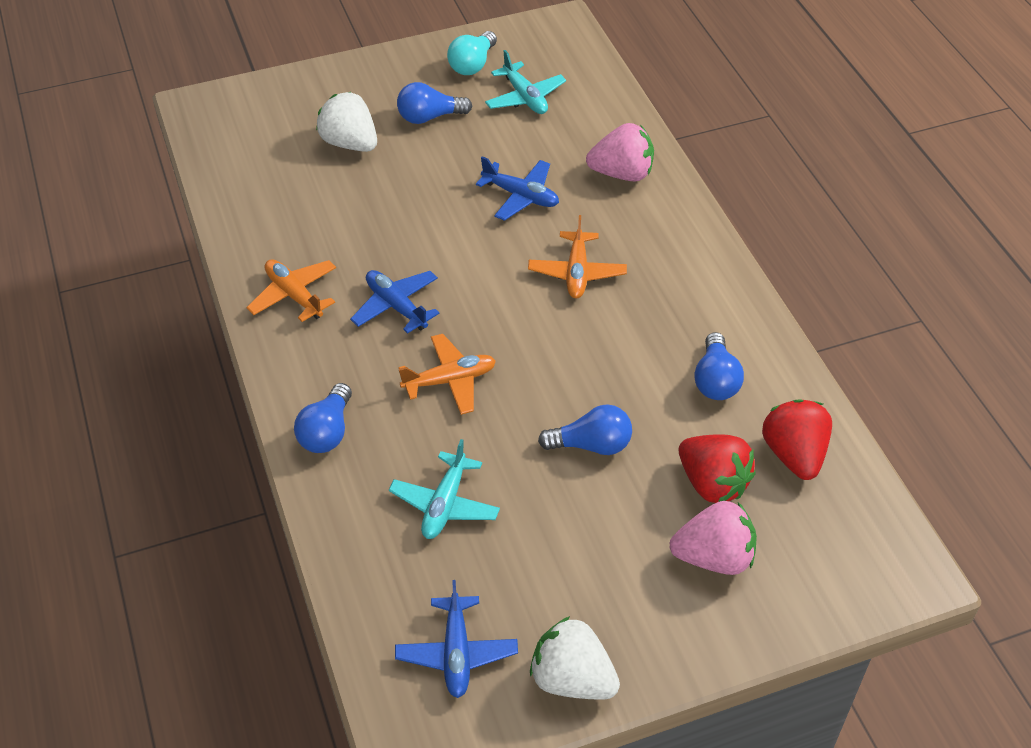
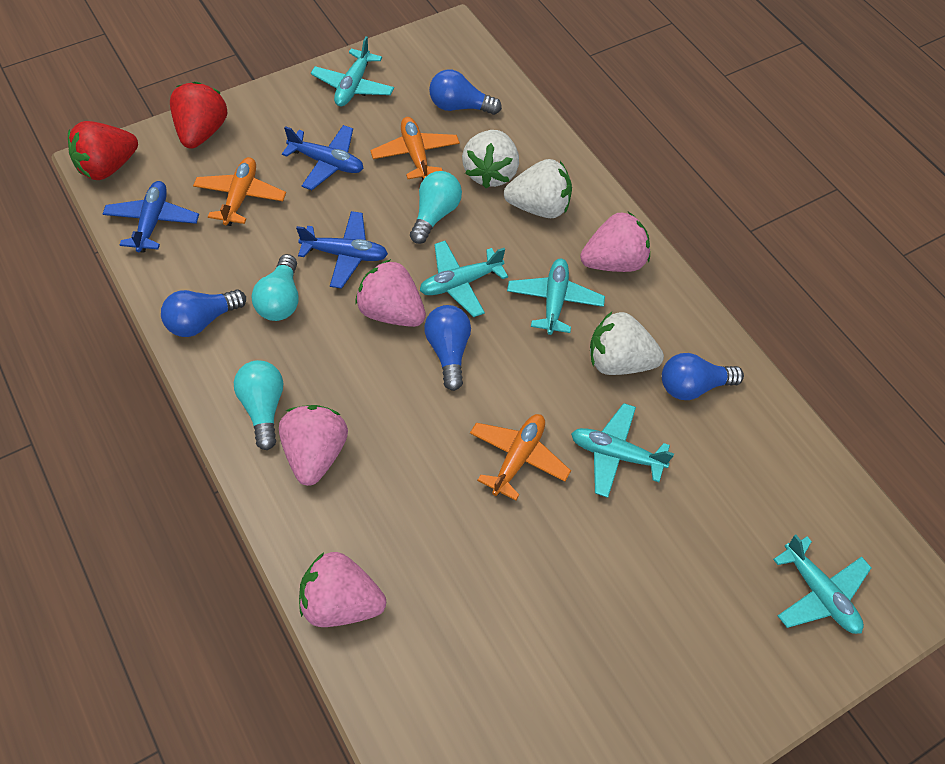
pink strawberry: 2 -> 4
turquoise light bulb: 1 -> 3
turquoise plane: 2 -> 5
white strawberry: 2 -> 3

